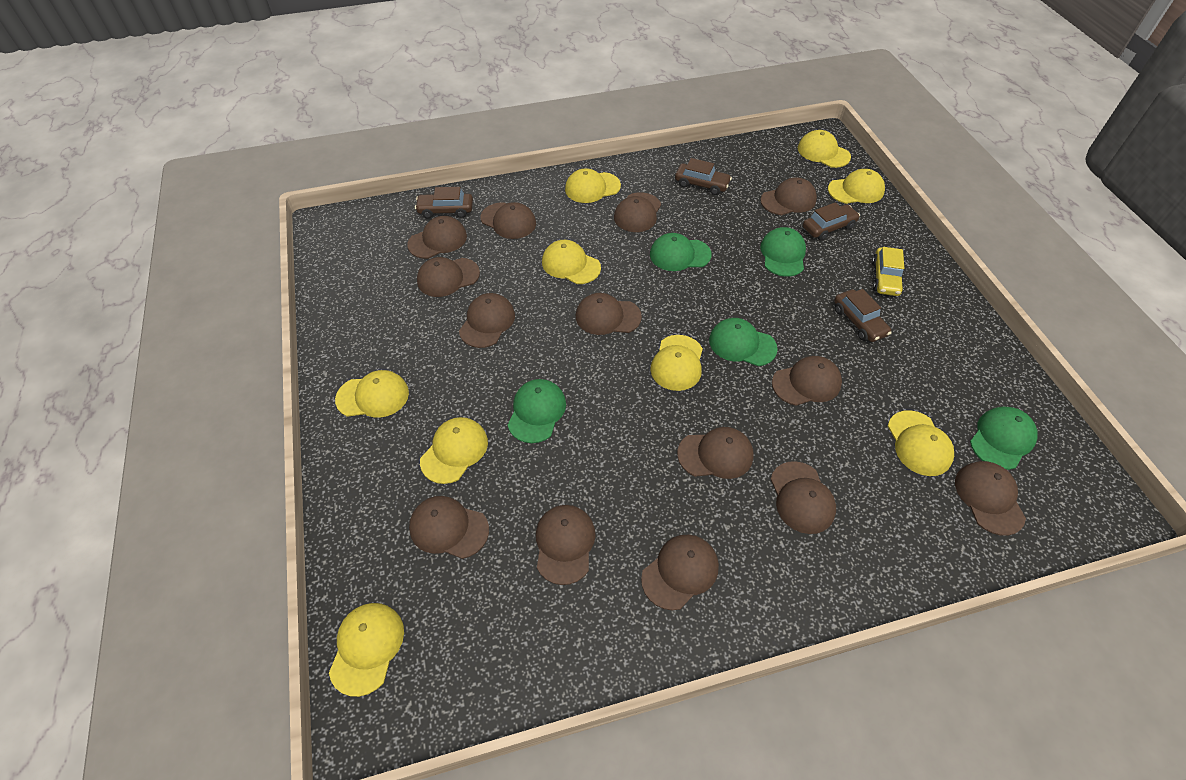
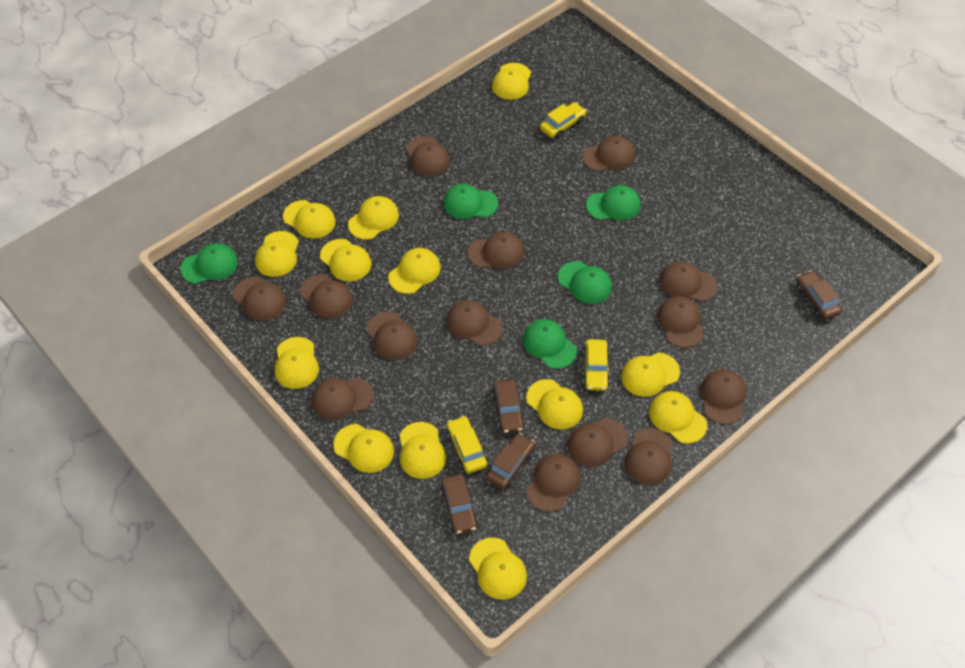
yellow cap: 9 -> 13
yellow car: 1 -> 3

